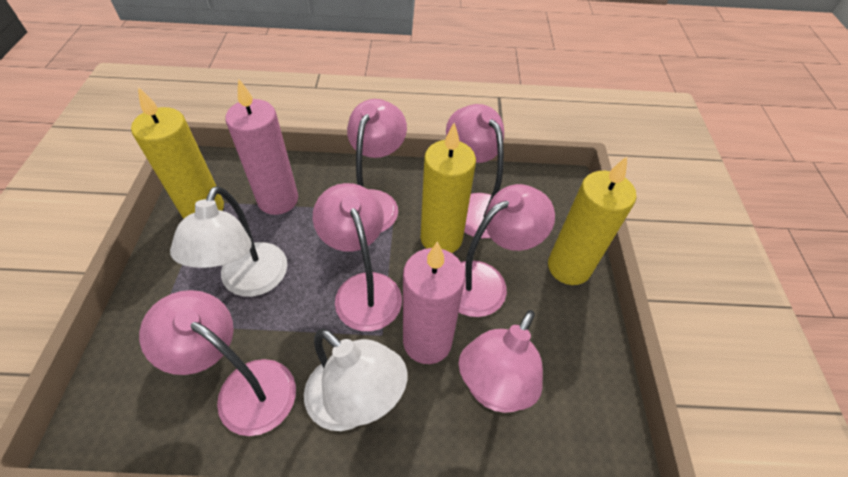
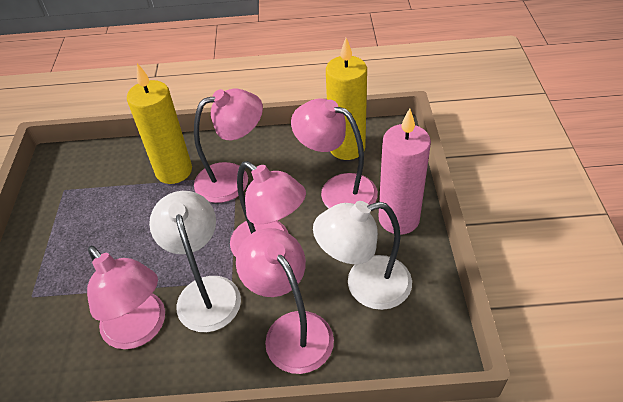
pink candle: 2 -> 1
pink lamp: 6 -> 5
yellow candle: 3 -> 2

